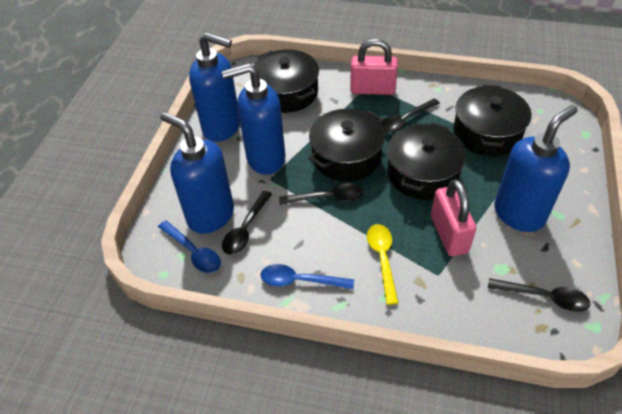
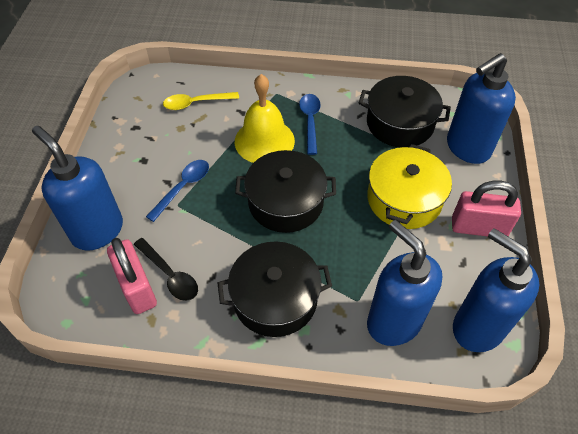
black pot: 4 -> 3
black spoon: 4 -> 1
yellow bell: 0 -> 1
yellow pot: 0 -> 1

